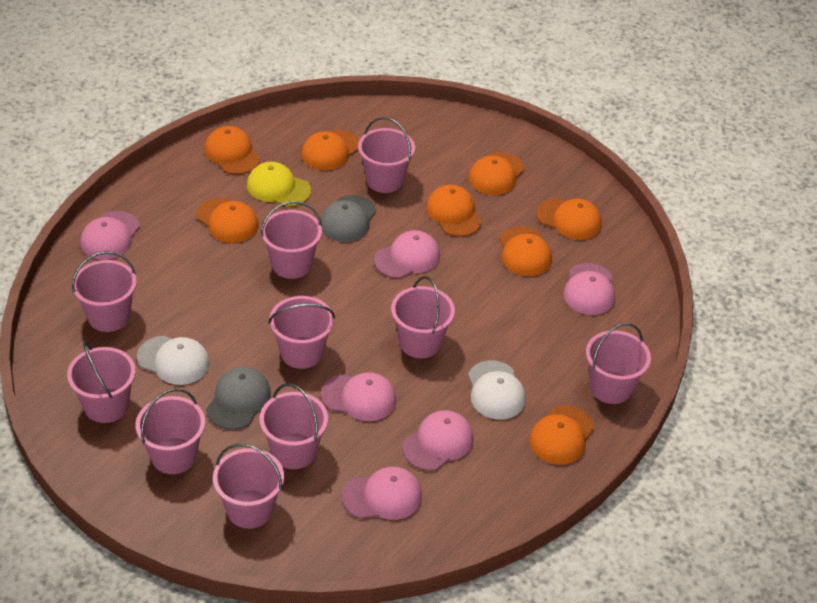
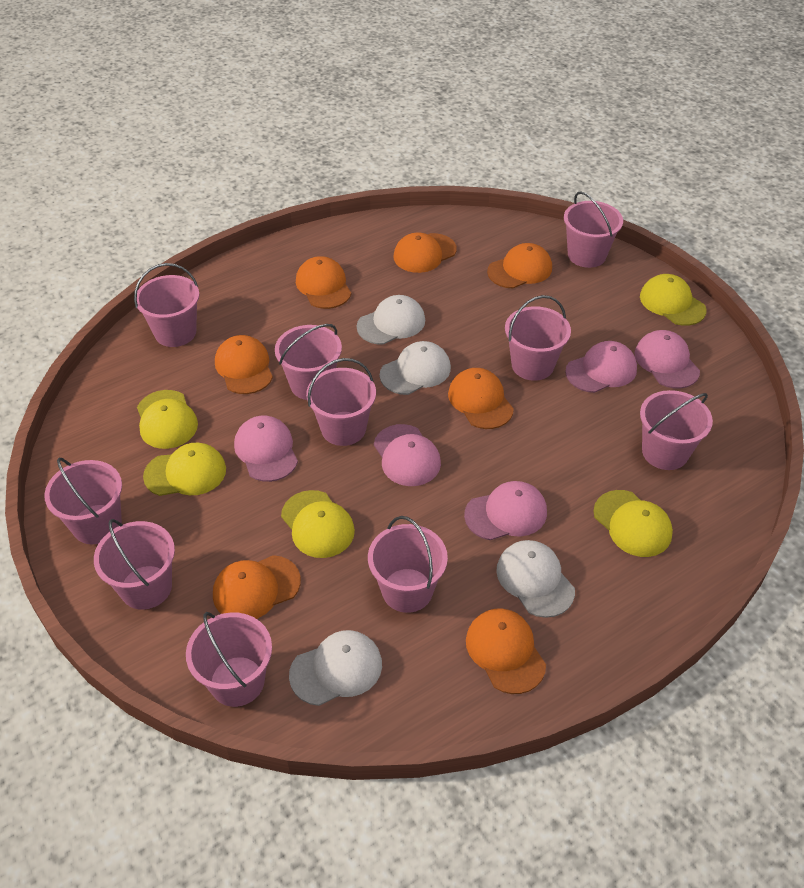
grey cap: 2 -> 0
orange cap: 8 -> 7
pink cap: 6 -> 5
white cap: 2 -> 4
yellow cap: 1 -> 5

